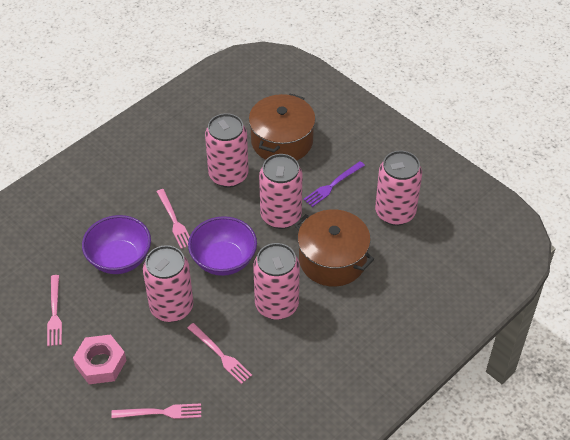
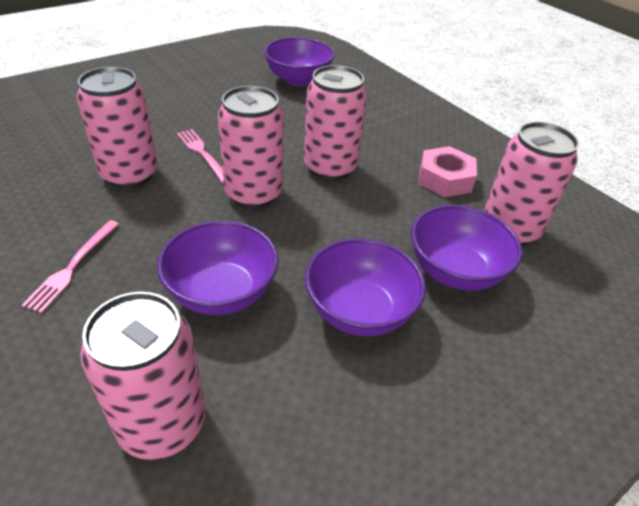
brown pot: 2 -> 0
pink fork: 4 -> 2
purple bowl: 2 -> 4
purple fork: 1 -> 0

